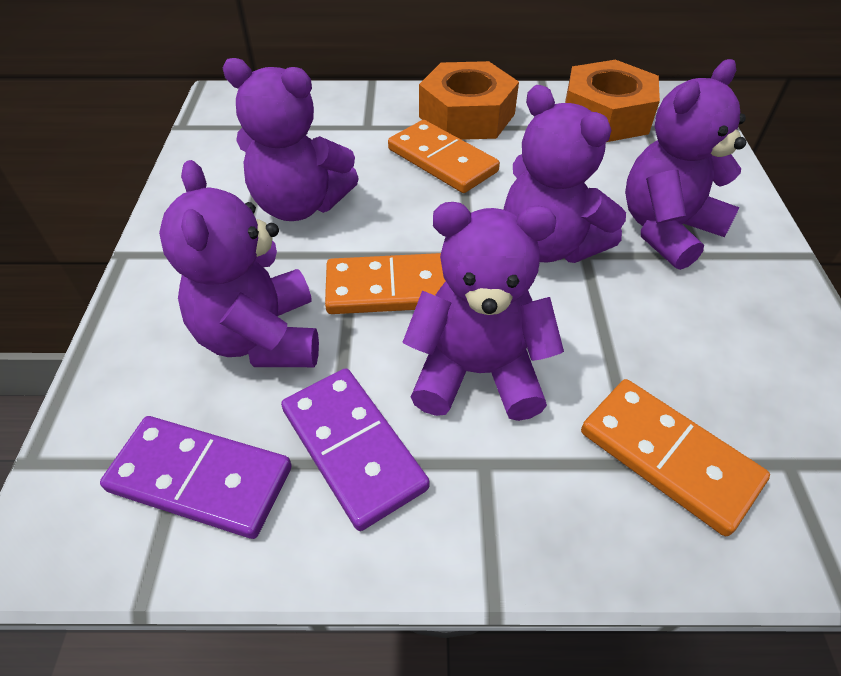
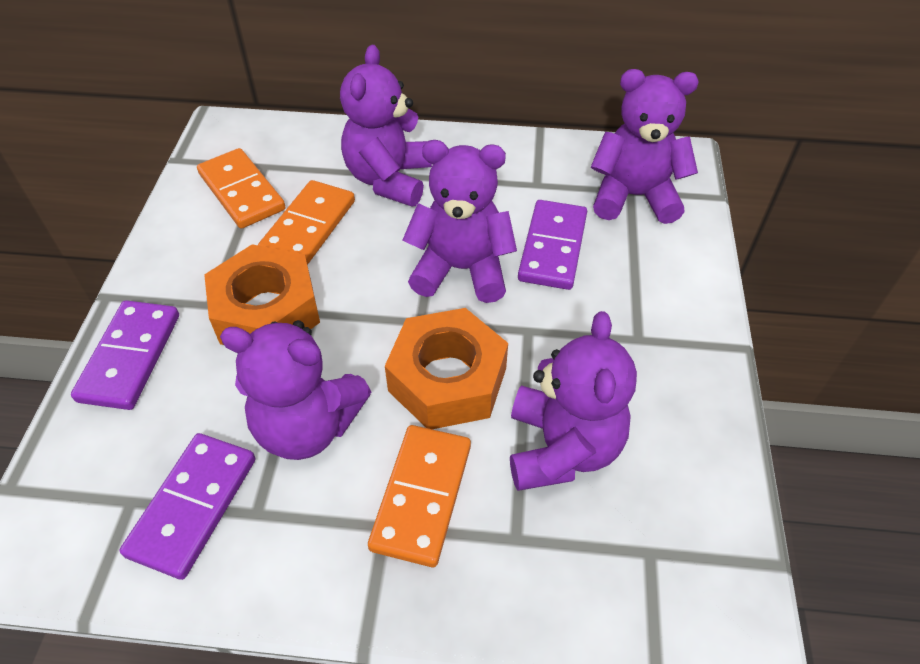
purple domino: 2 -> 3

